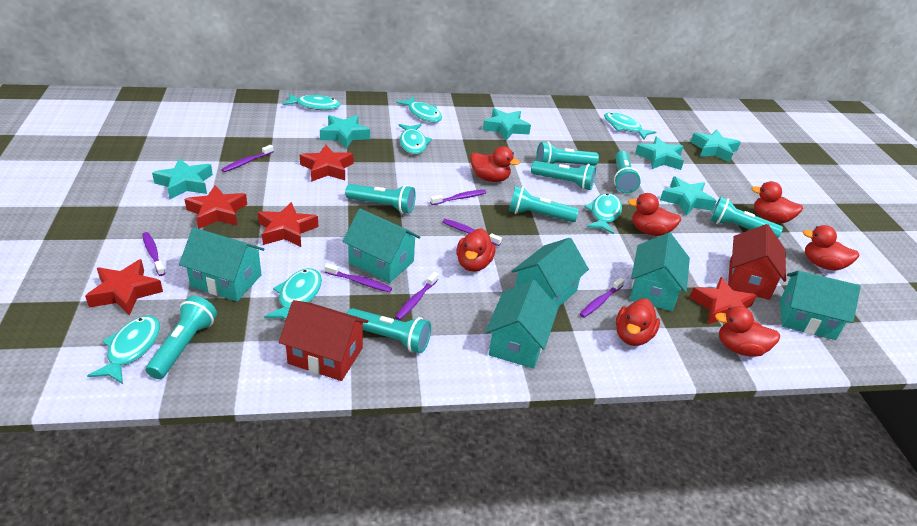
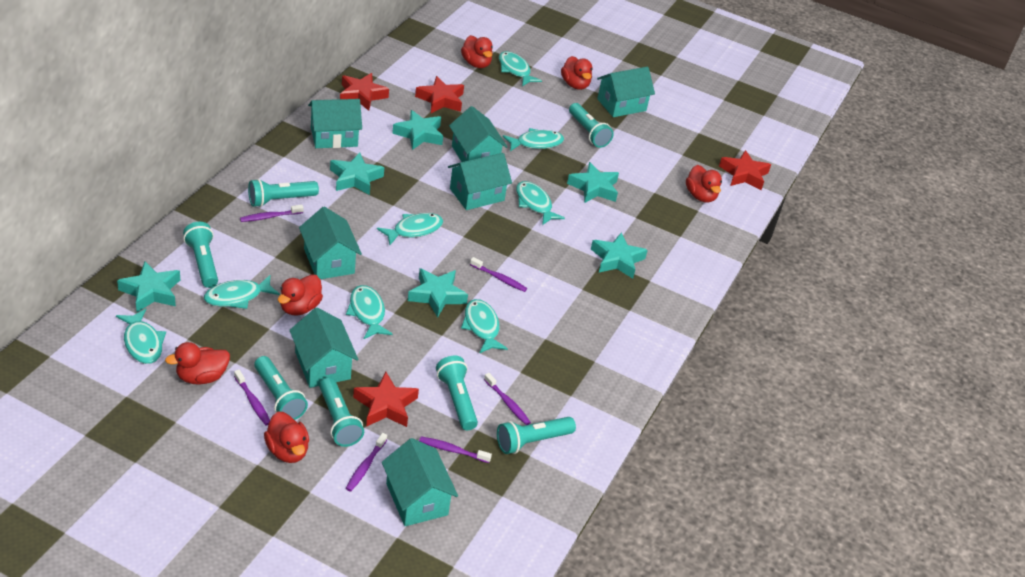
purple toothbrush: 7 -> 6
red duck: 7 -> 6
red house: 2 -> 0
red star: 5 -> 4
turquoise fish: 7 -> 8
turquoise flashlight: 8 -> 7
turquoise house: 6 -> 7

